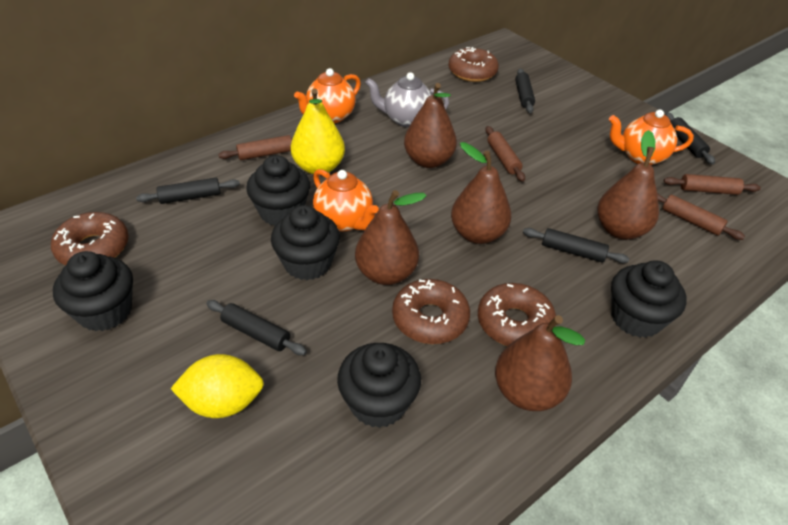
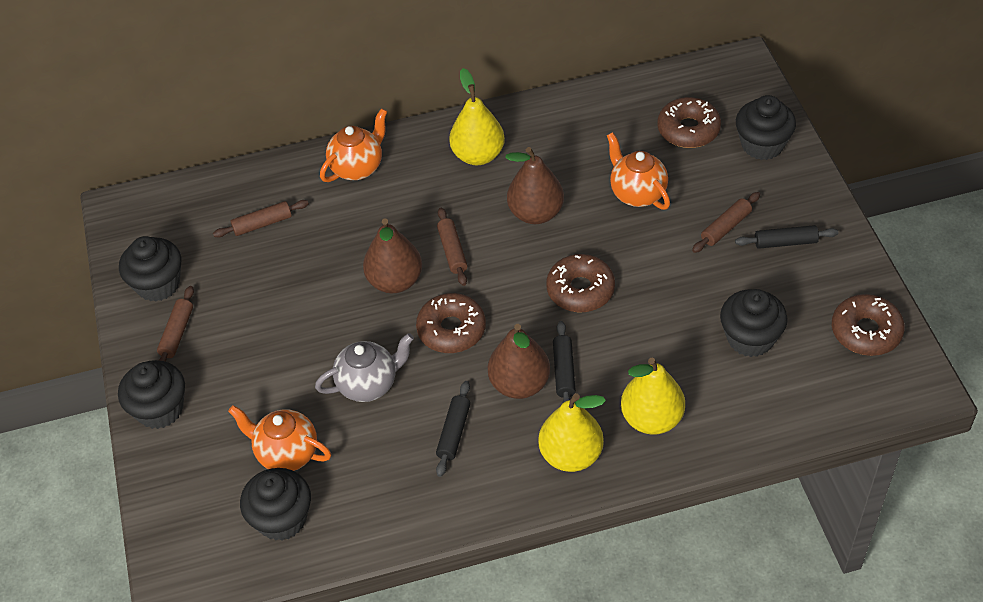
black rolling pin: 5 -> 3
brown pear: 5 -> 3
yellow lemon: 1 -> 0
yellow pear: 1 -> 3

